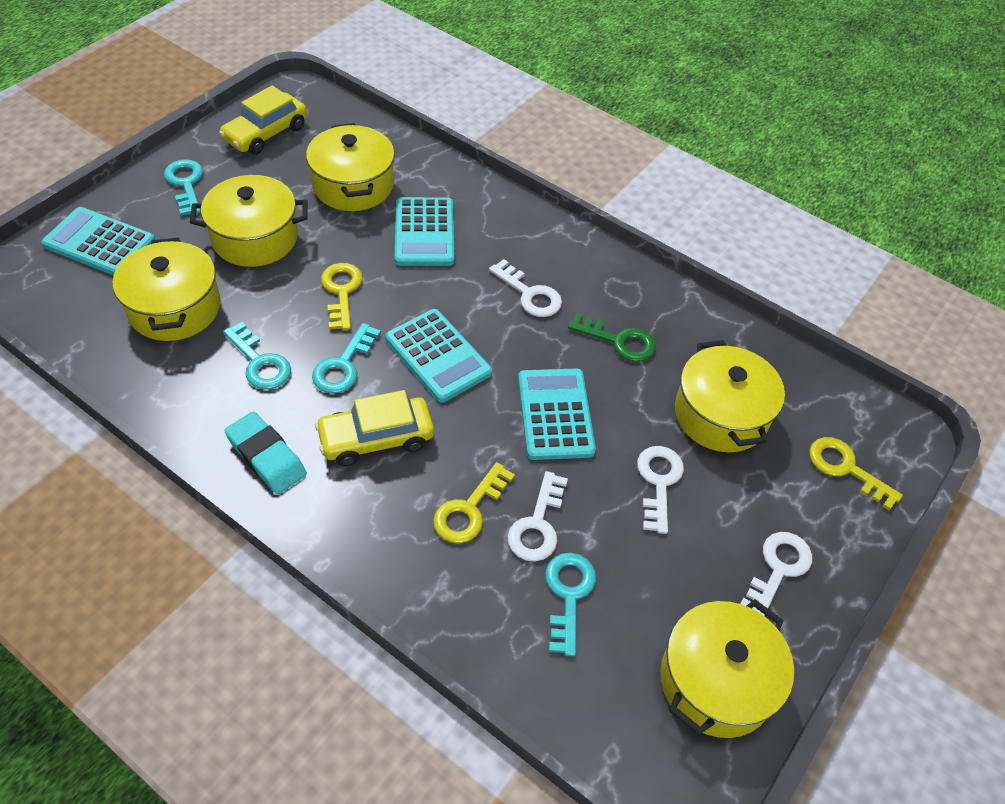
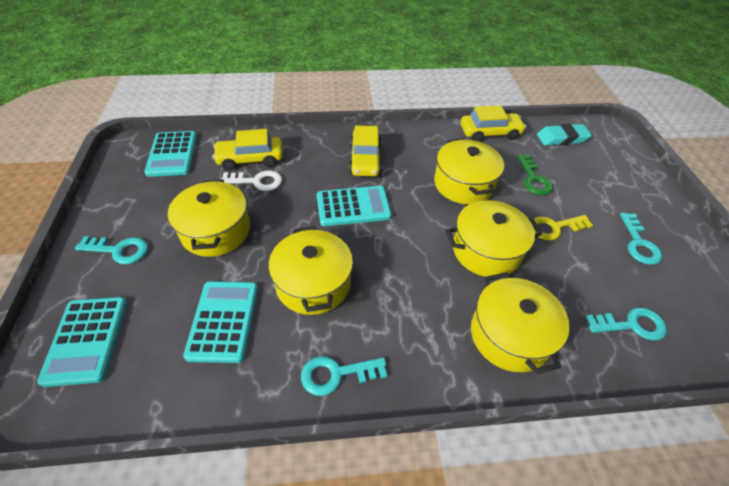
white key: 4 -> 1
yellow car: 2 -> 3
yellow key: 3 -> 1

